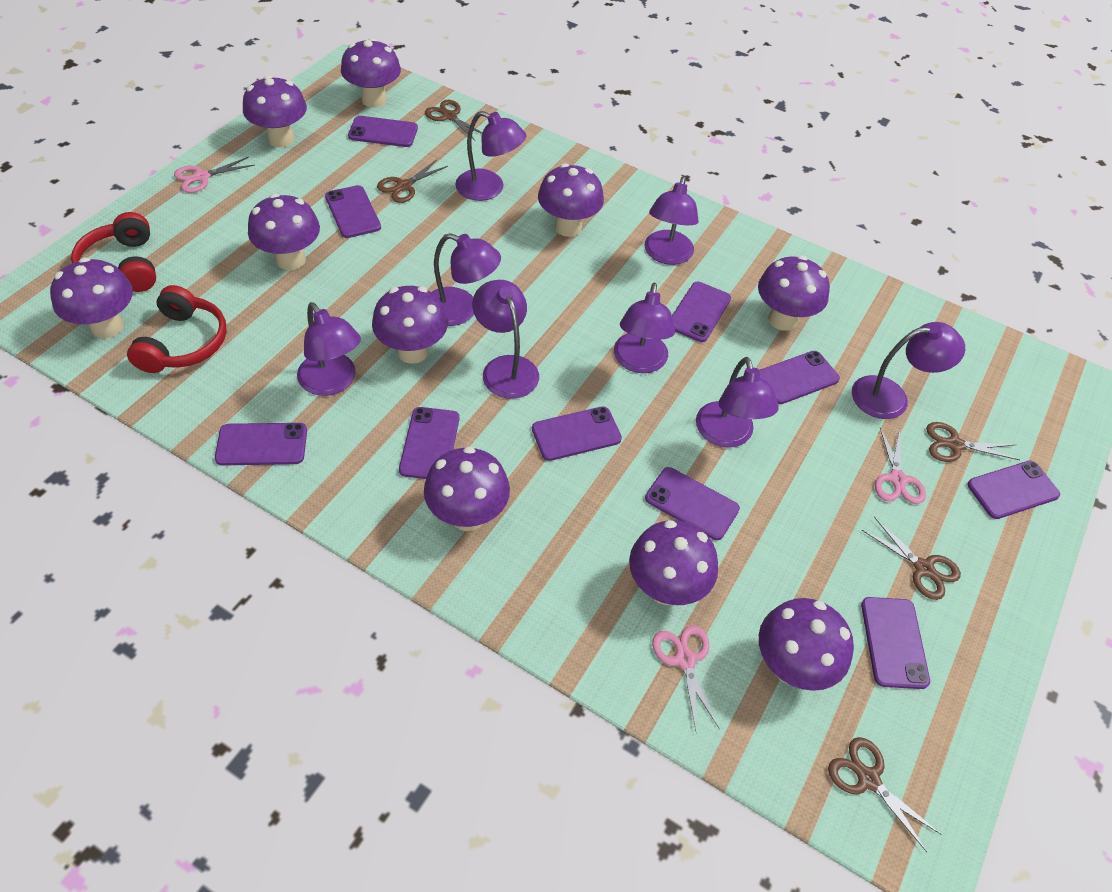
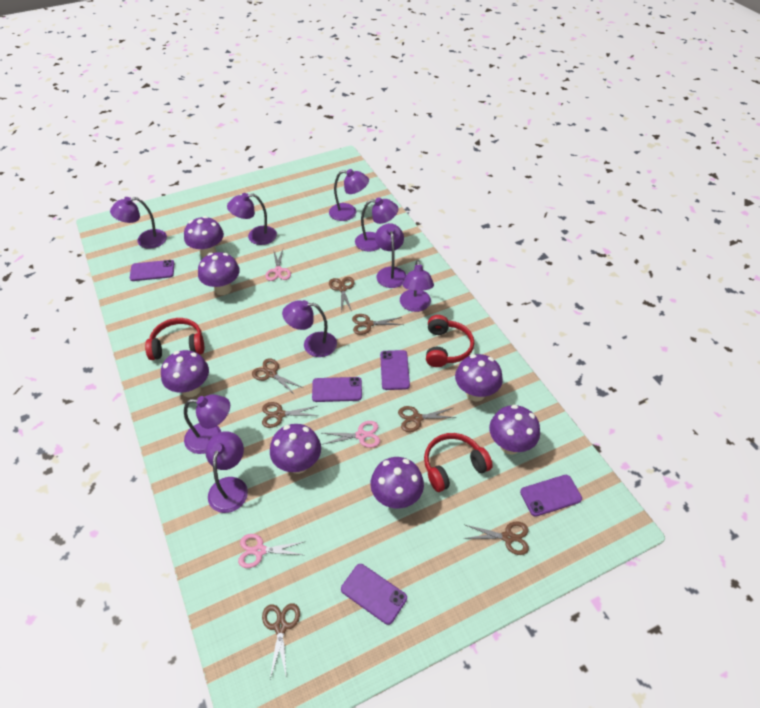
brown scissors: 5 -> 7
purple lamp: 8 -> 9
purple mushroom: 10 -> 7
purple phone: 10 -> 5
red headphones: 2 -> 3

